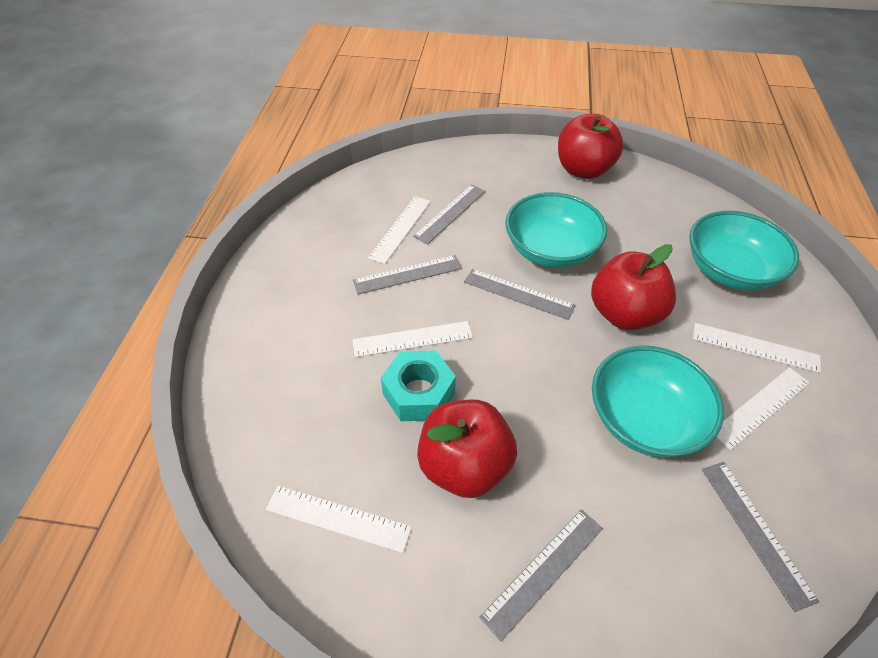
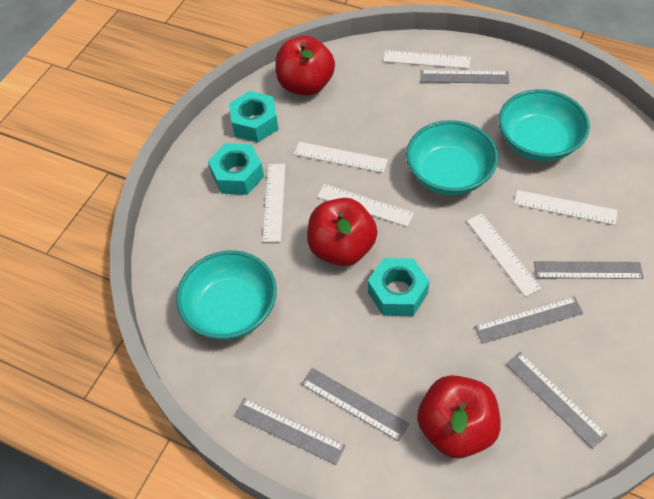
grey ruler: 5 -> 6
turquoise nut: 1 -> 3
white ruler: 5 -> 6

